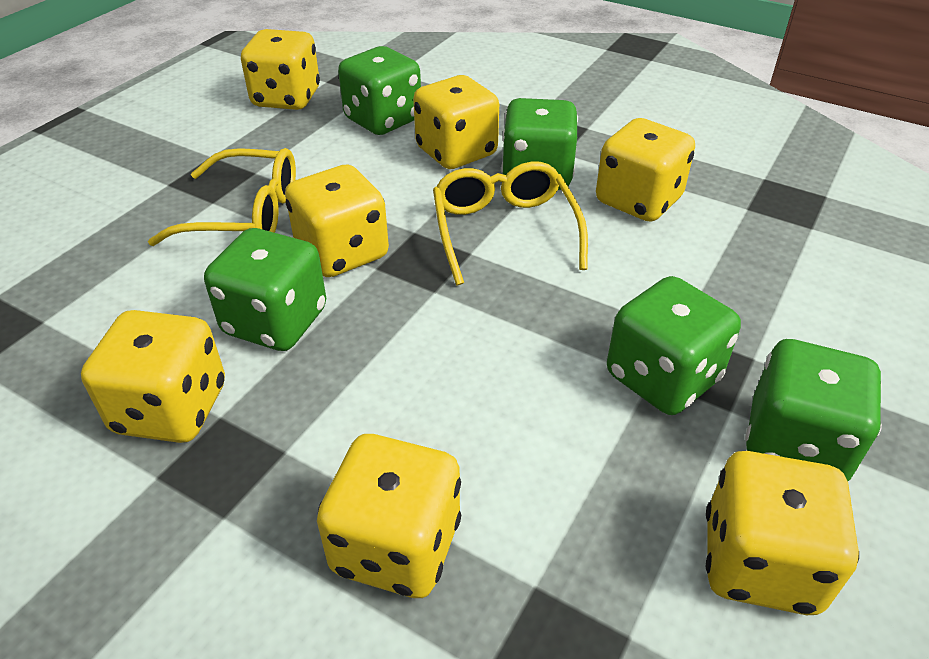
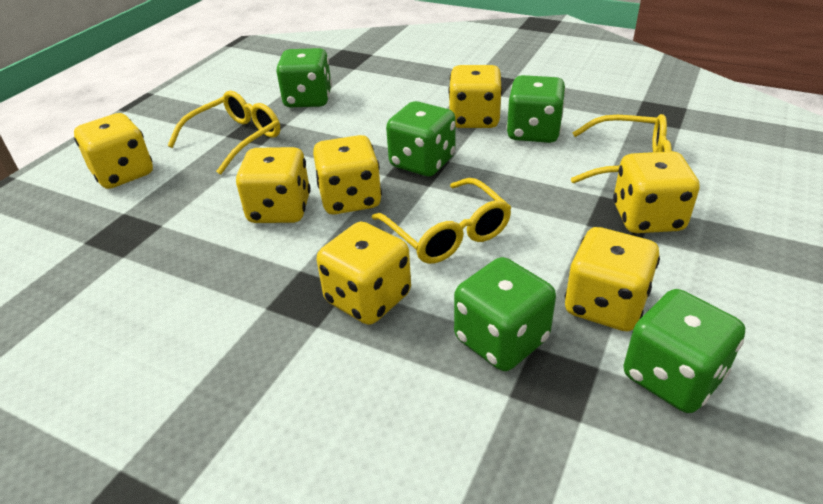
yellow glasses: 2 -> 3

